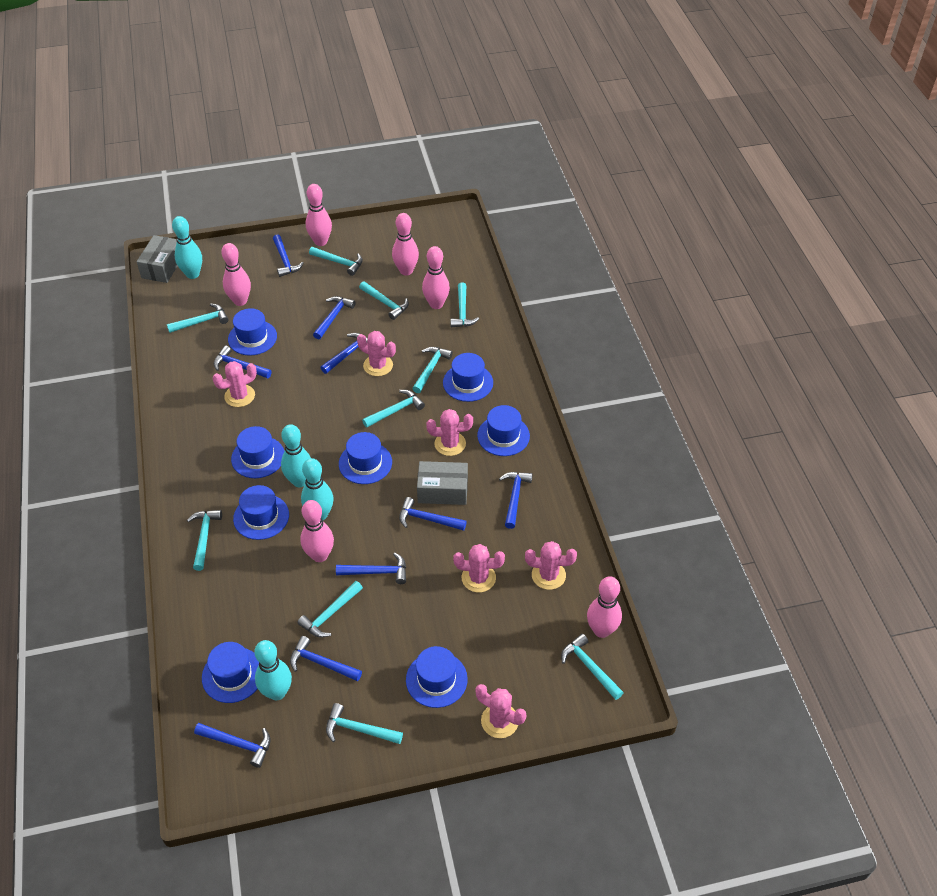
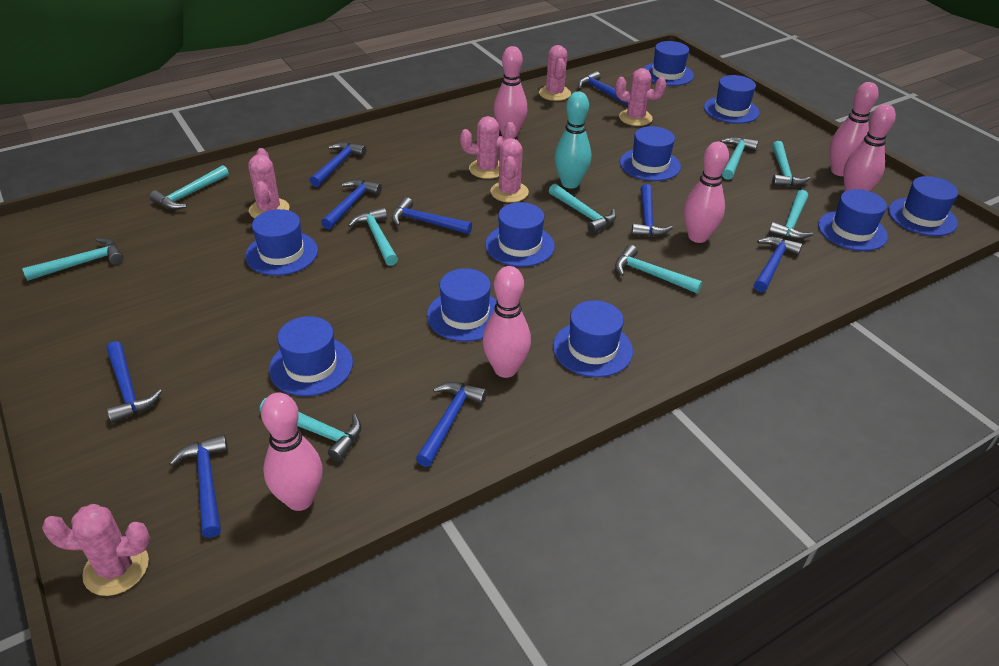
blue hat: 8 -> 10
grey box: 2 -> 0
turquoise bowling pin: 4 -> 1
turquoise hammer: 10 -> 9

